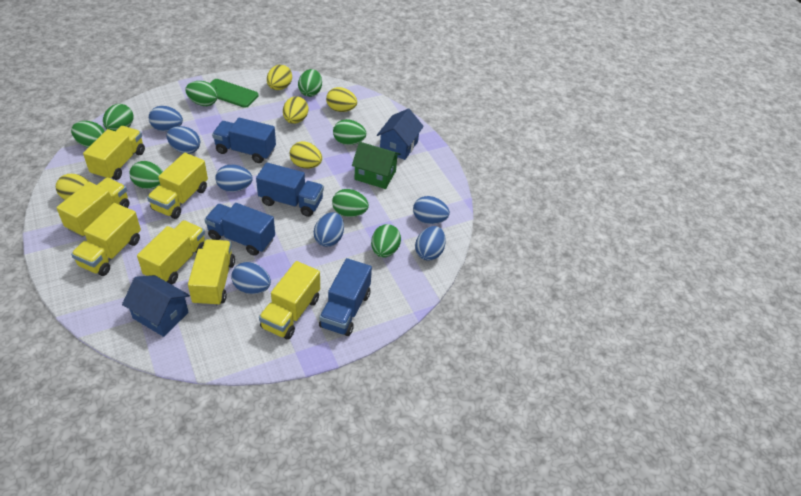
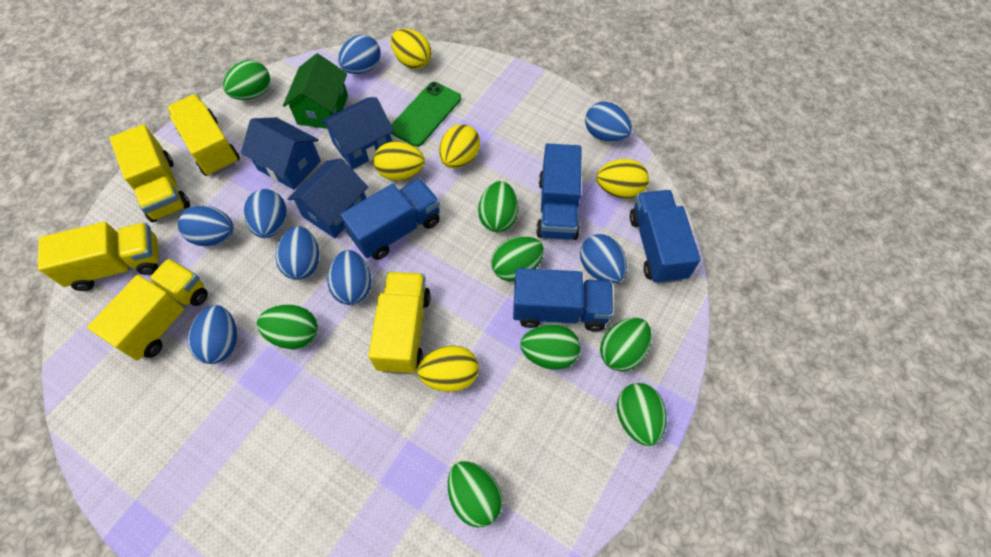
blue egg: 7 -> 8
blue house: 2 -> 3
yellow truck: 7 -> 5

